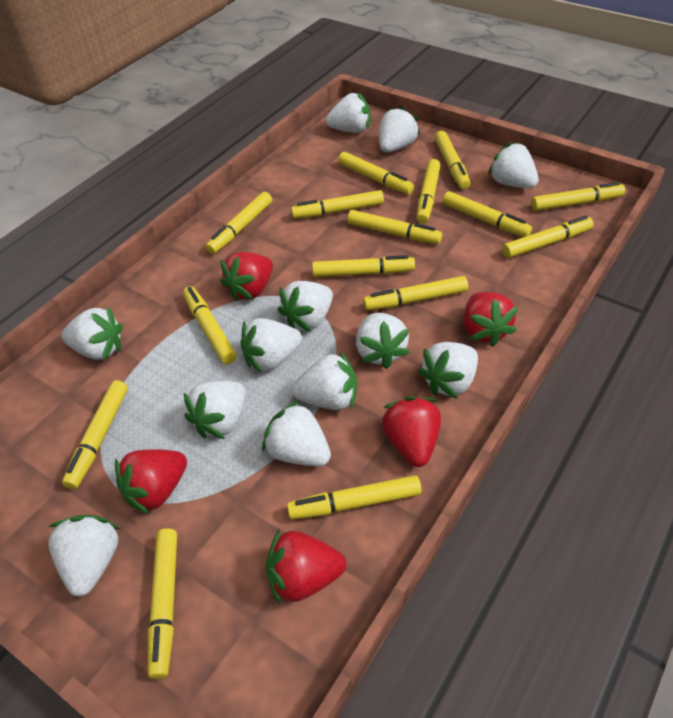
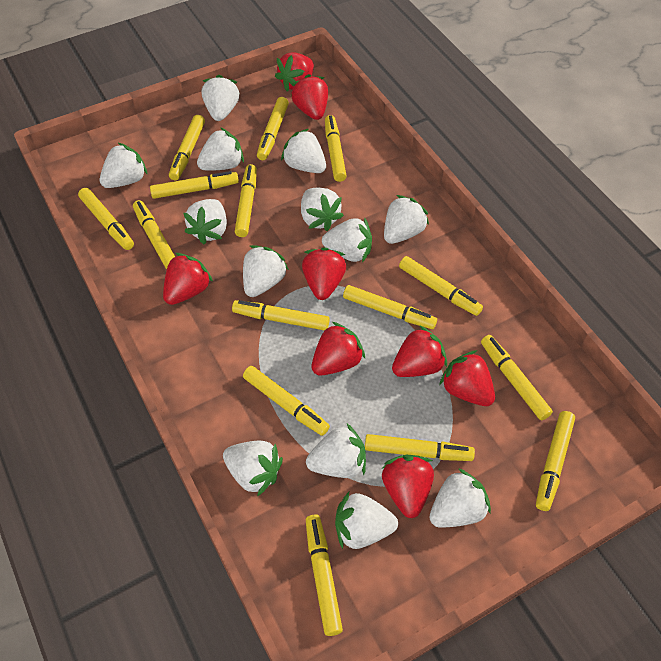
red strawberry: 5 -> 8
white strawberry: 12 -> 13

